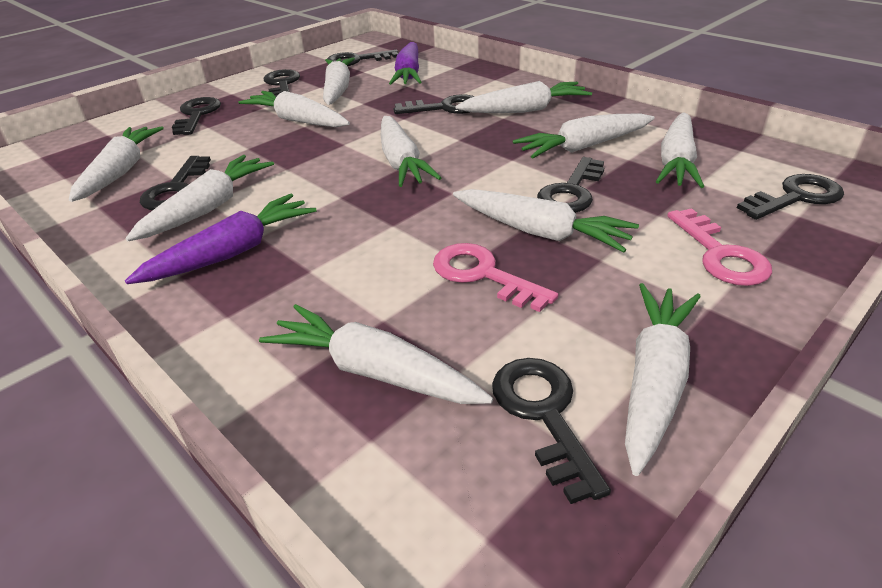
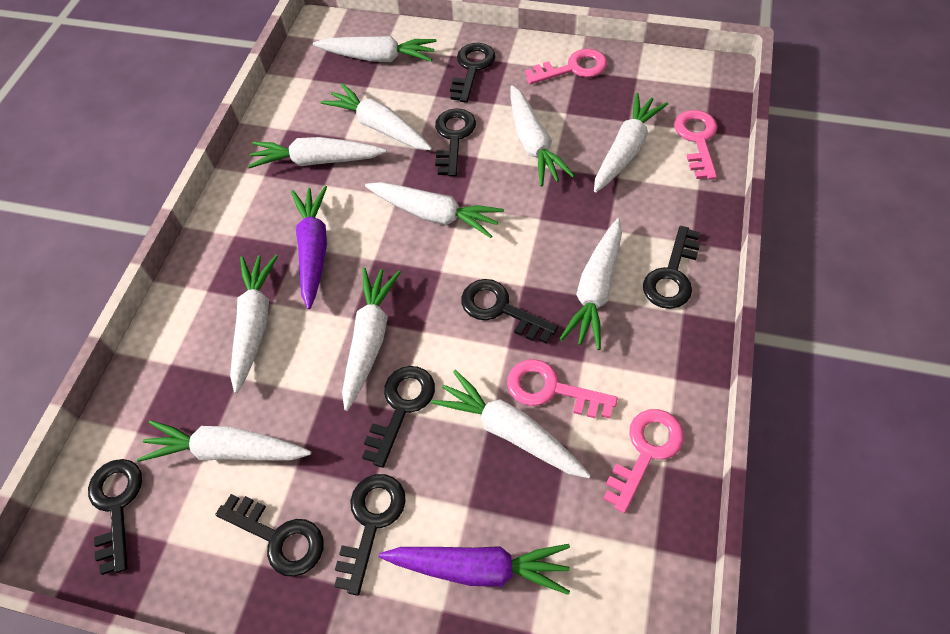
pink key: 2 -> 4

